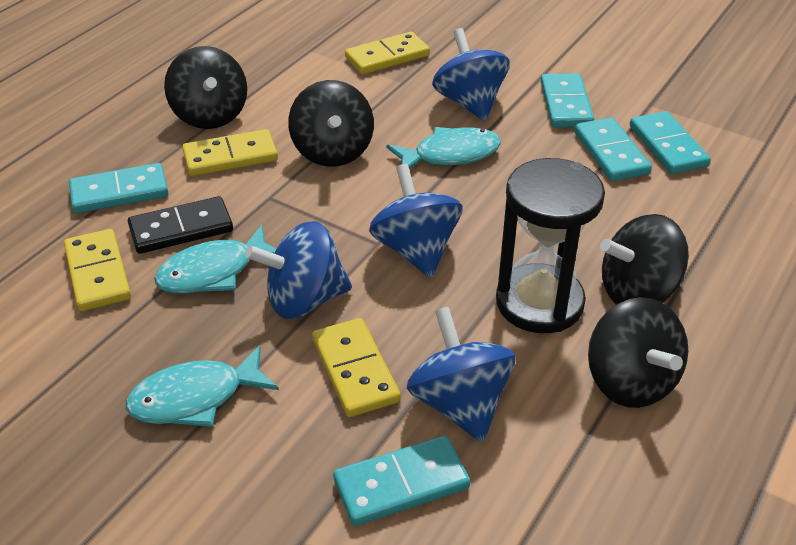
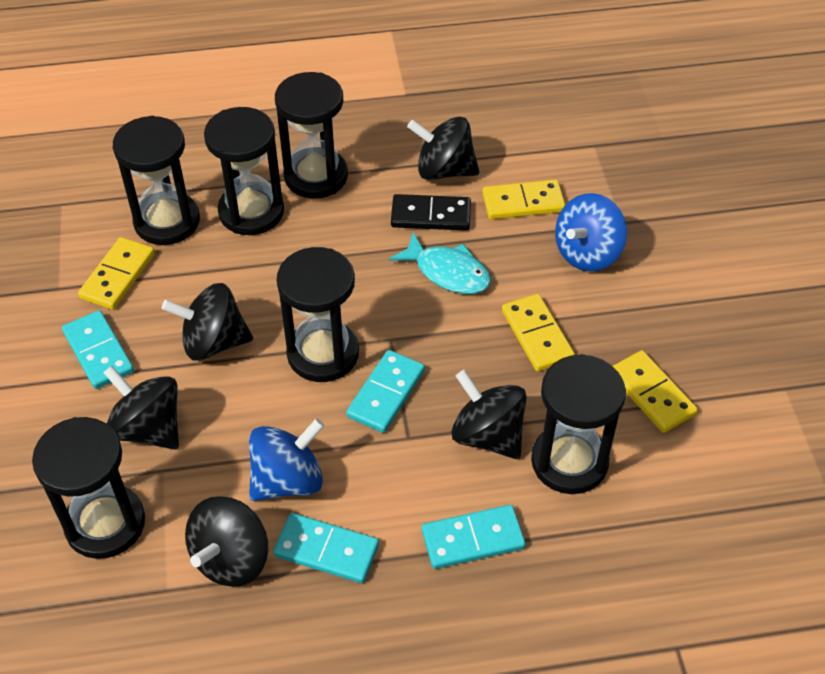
black hourglass: 1 -> 6
black spinning top: 4 -> 5
blue spinning top: 4 -> 2
turquoise domino: 5 -> 4
turquoise fish: 3 -> 1

